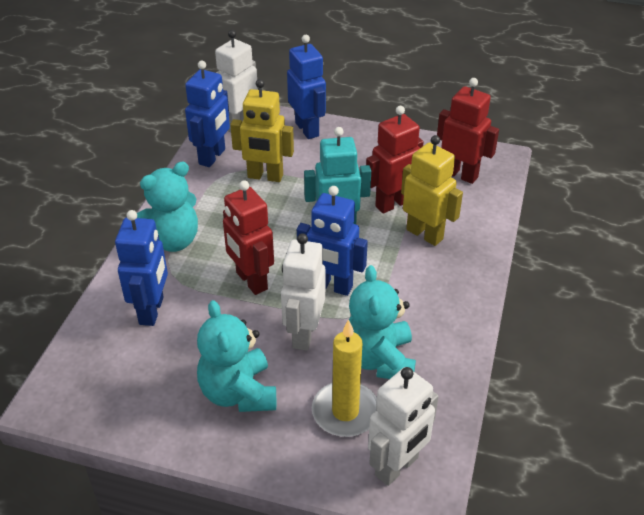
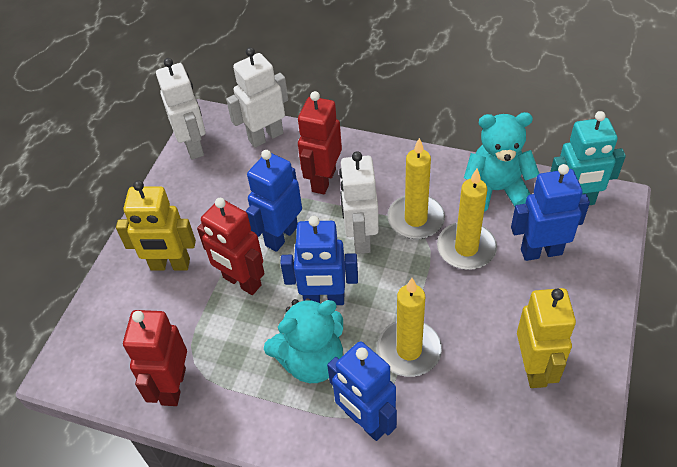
turquoise teddy bear: 3 -> 2
yellow candle: 1 -> 3

